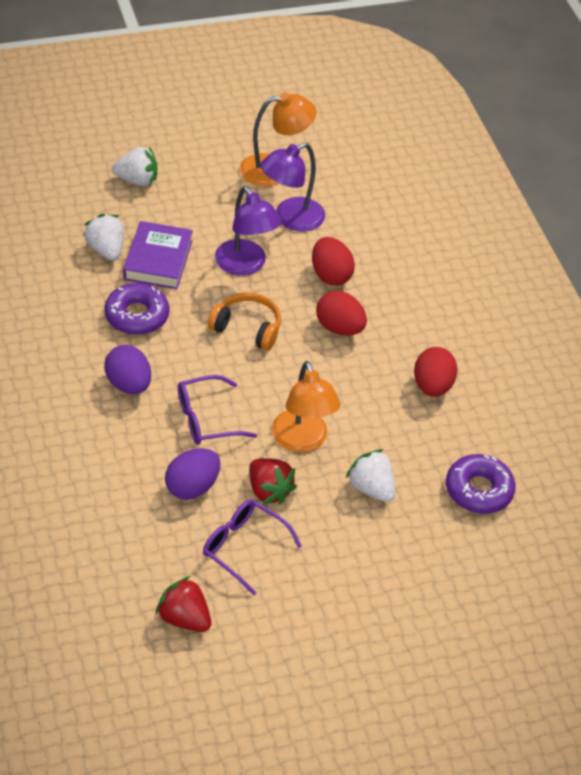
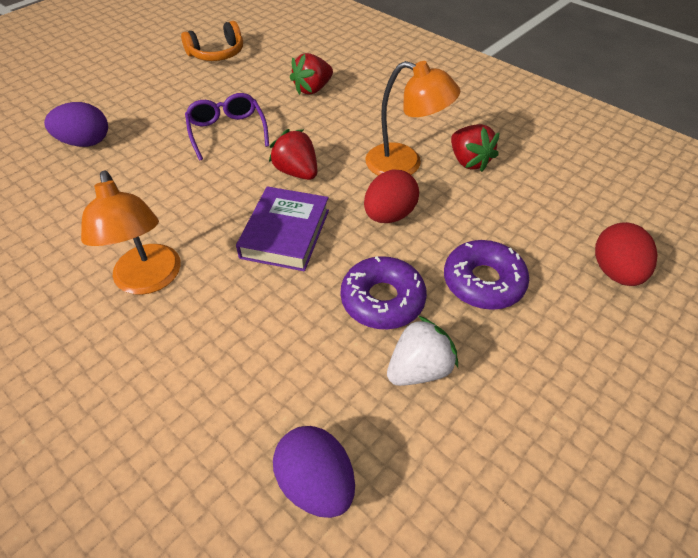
purple glasses: 2 -> 1
purple lamp: 2 -> 0
red egg: 3 -> 2
red strawberry: 2 -> 3
white strawberry: 3 -> 1

